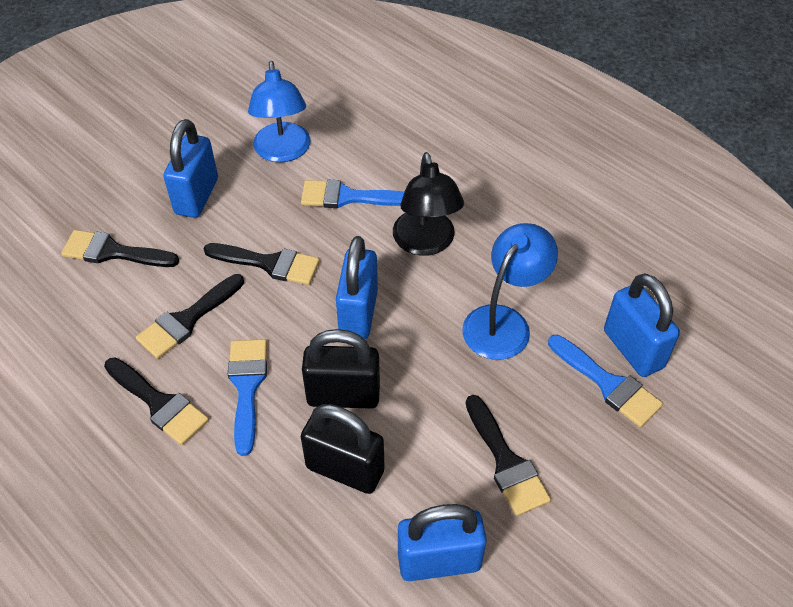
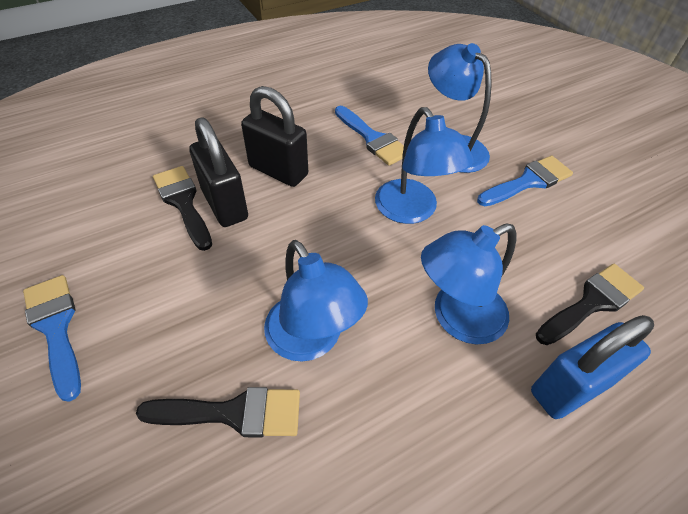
black brush: 5 -> 3
black lamp: 1 -> 0
blue lamp: 2 -> 4
blue padlock: 4 -> 1

